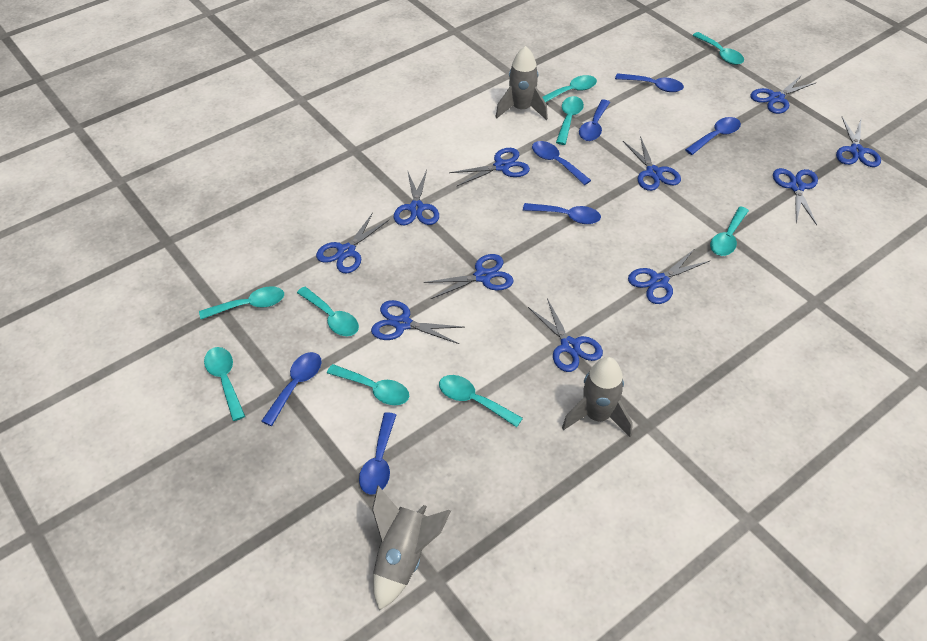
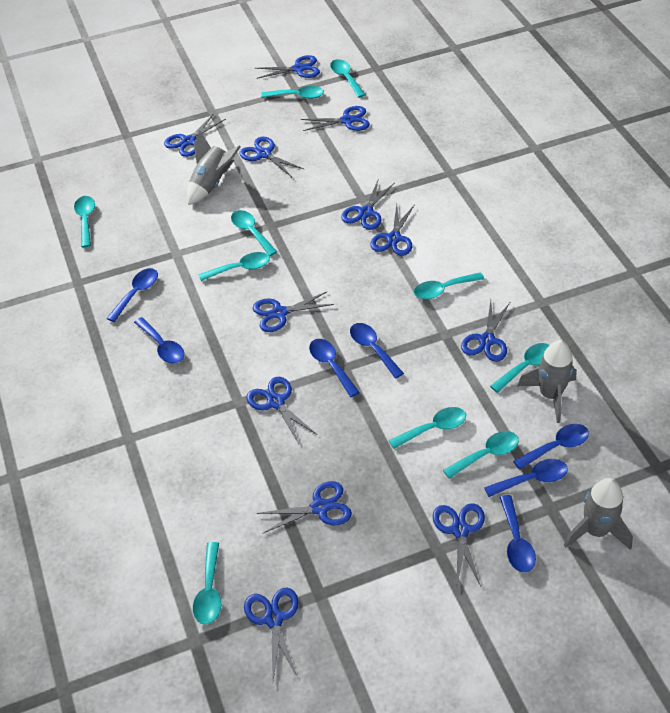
blue scissors: 11 -> 12
turquoise spoon: 9 -> 10

